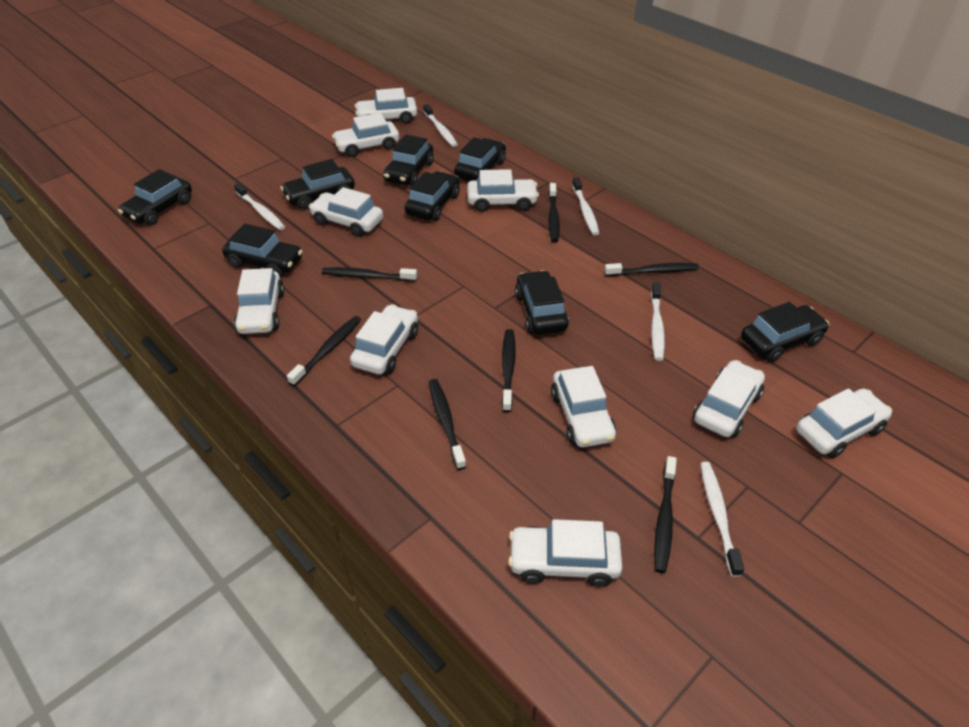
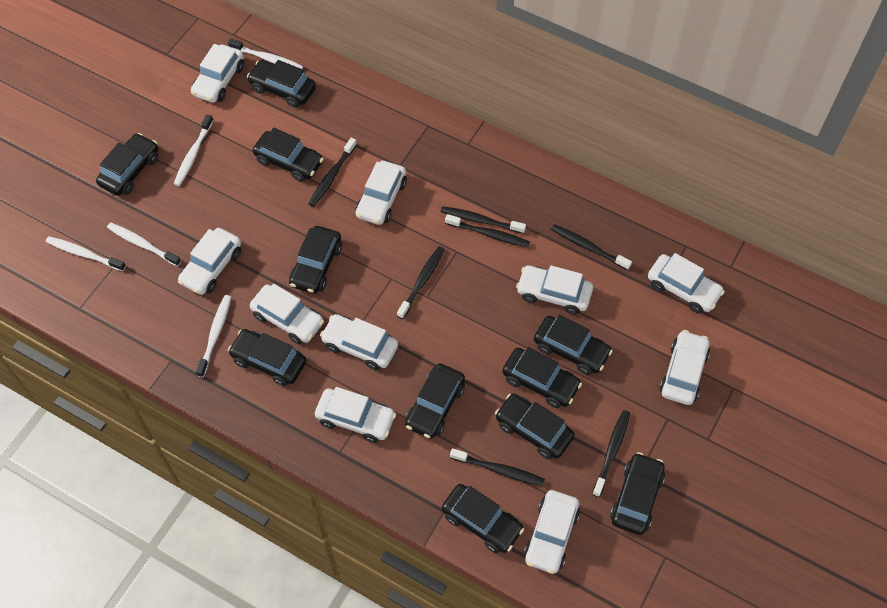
black car: 8 -> 11

